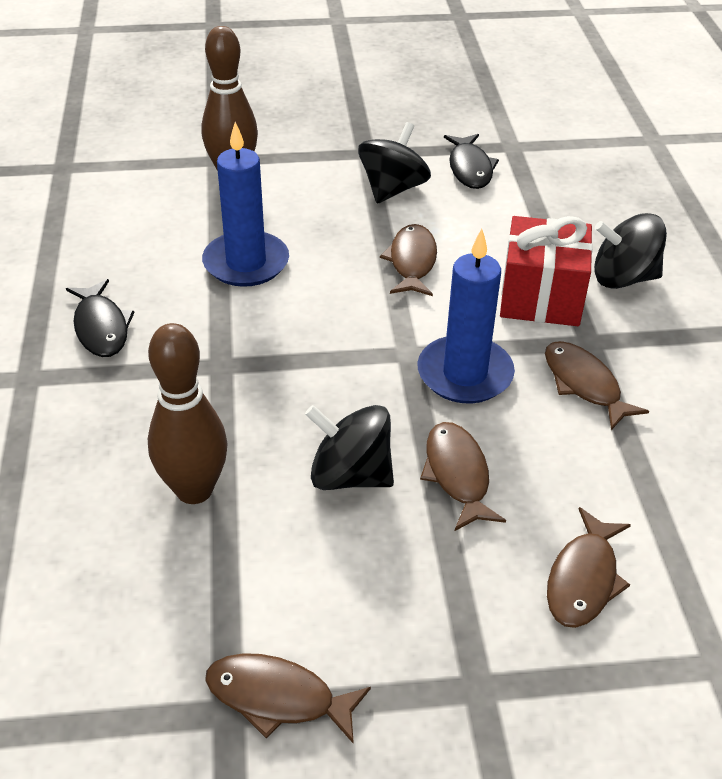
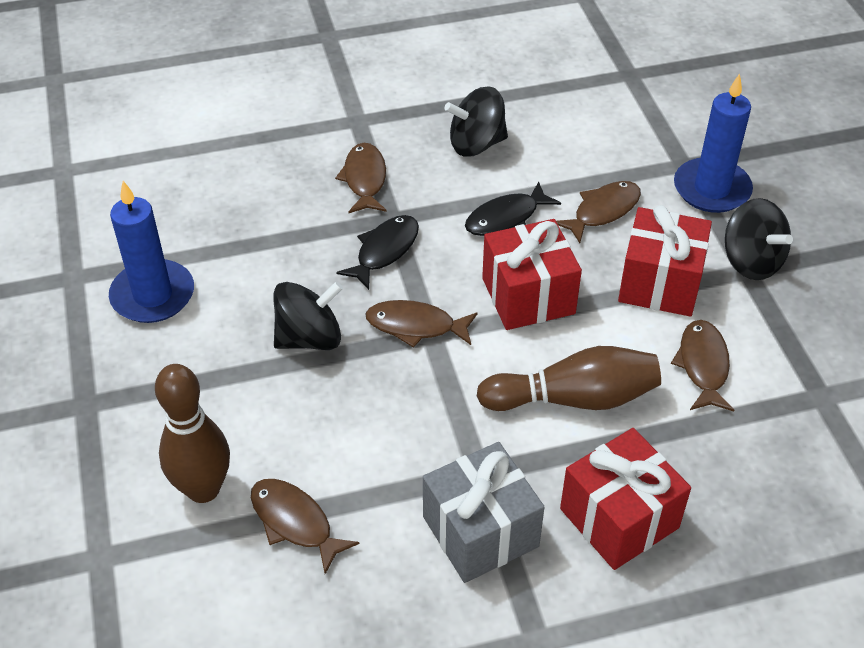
grey gift: 0 -> 1
red gift: 1 -> 3

